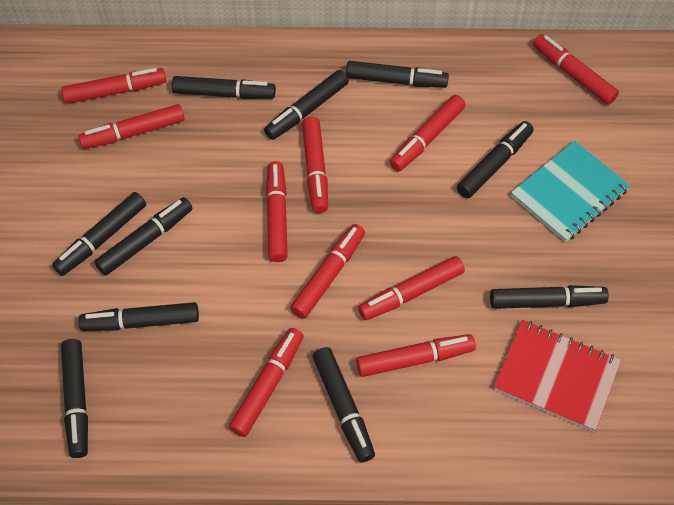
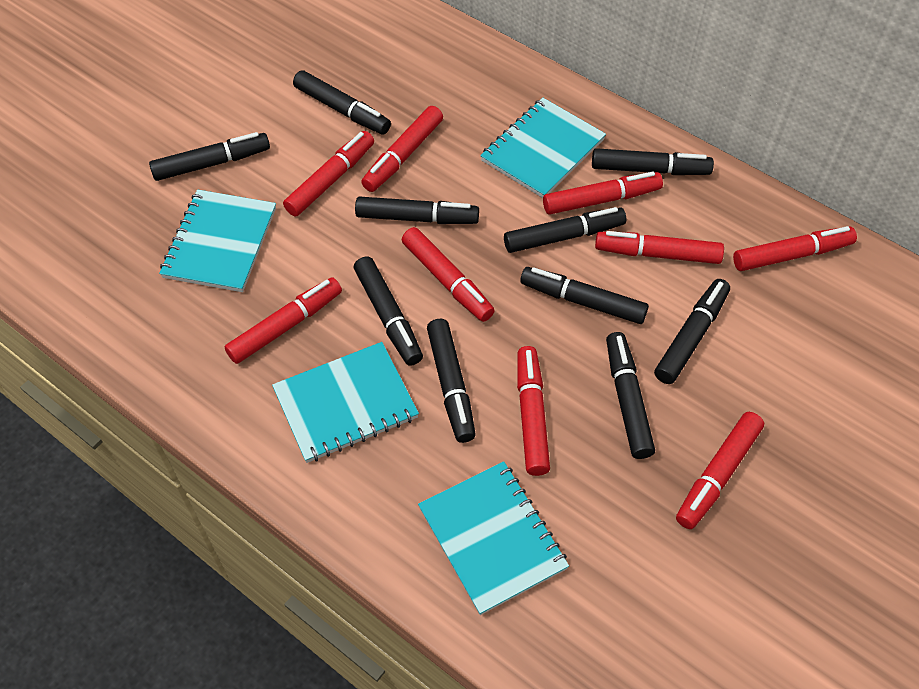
red marker: 10 -> 9
red notebook: 1 -> 0
turquoise notebook: 1 -> 4

